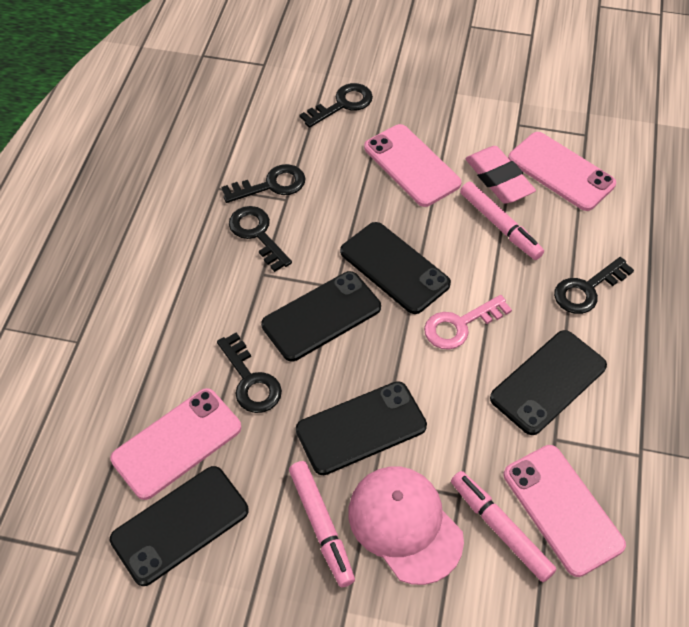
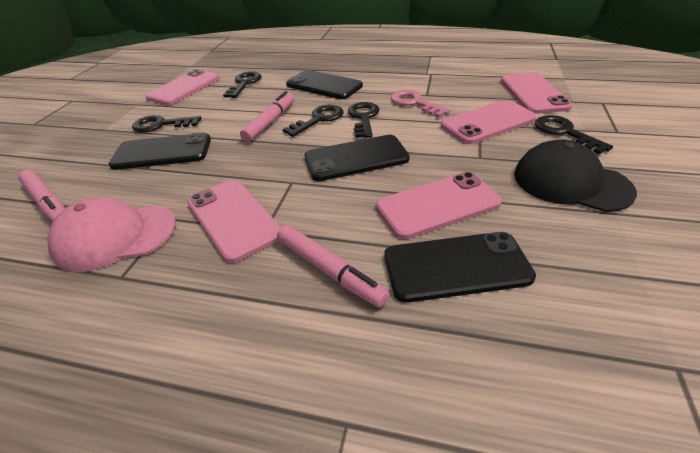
black cap: 0 -> 1
black phone: 5 -> 4
pink eraser: 1 -> 0
pink phone: 4 -> 5

